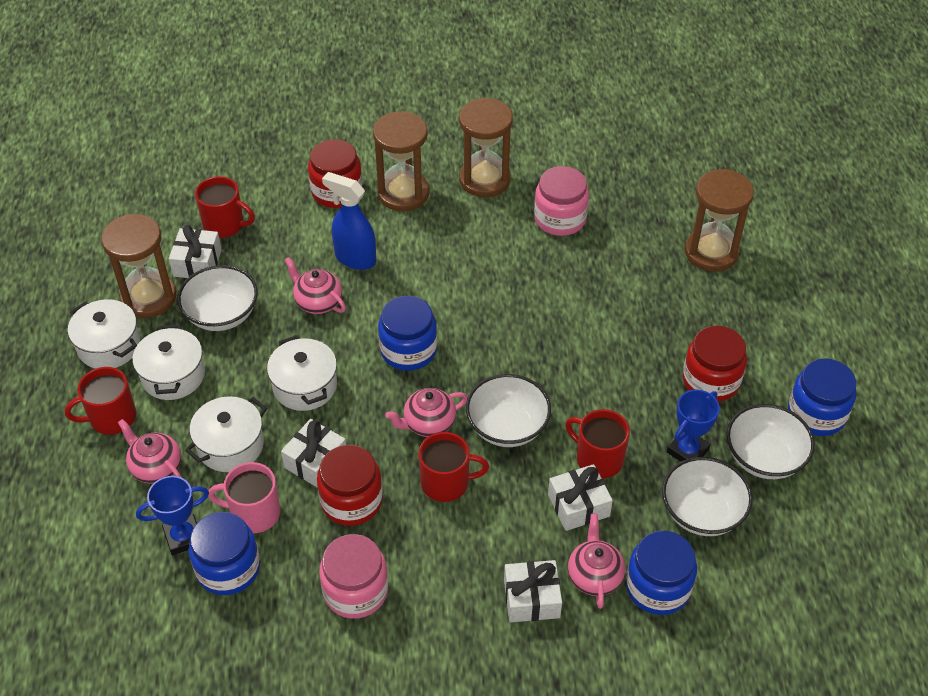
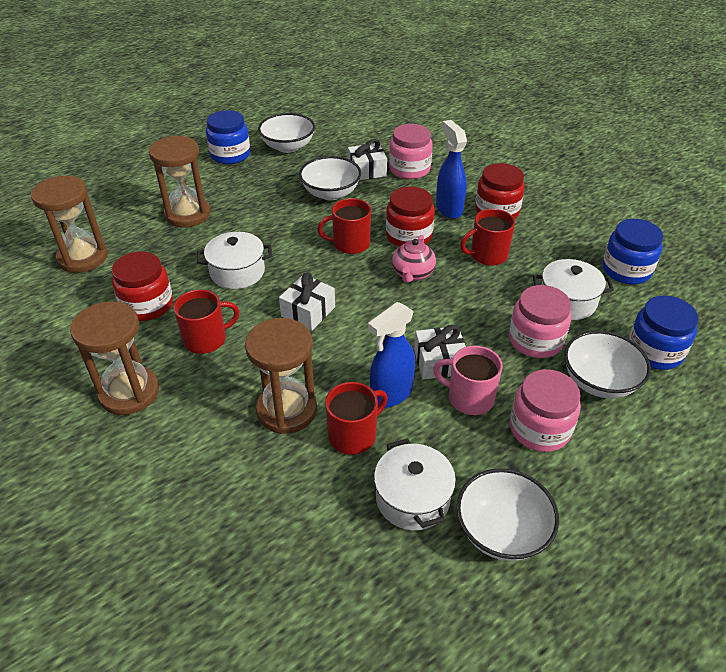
blue jar: 4 -> 3
blue spray bottle: 1 -> 2
blue trophy: 2 -> 0
pink jar: 2 -> 3
pink teapot: 4 -> 1
white gift: 4 -> 3
white pot: 4 -> 3

